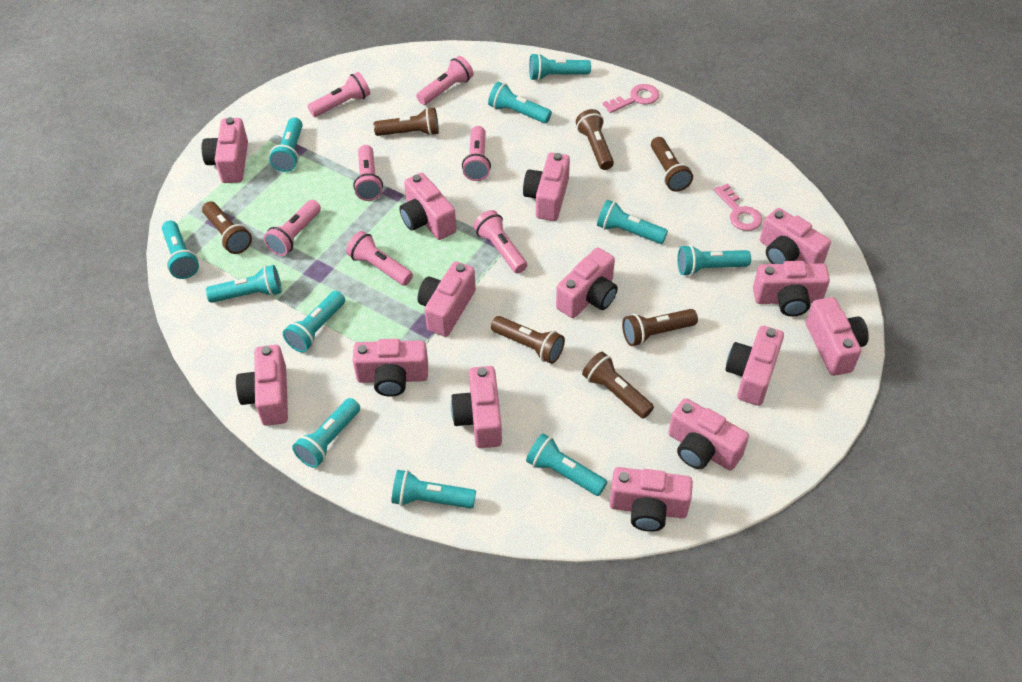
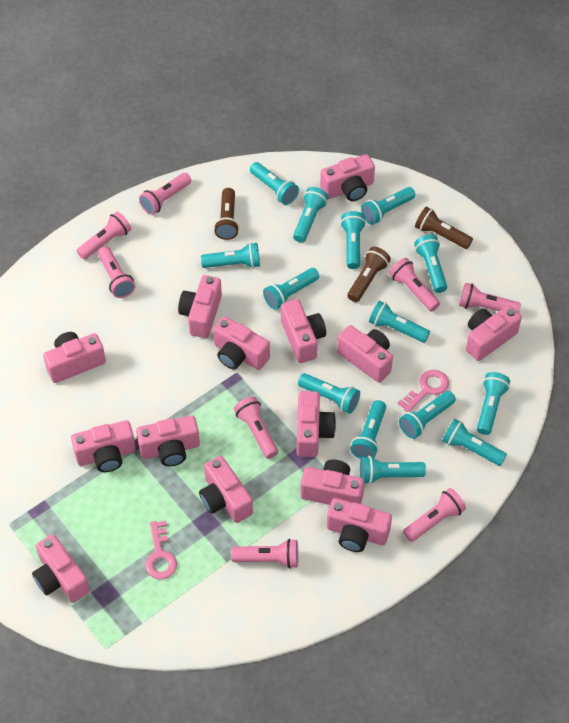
brown flashlight: 7 -> 3
pink flashlight: 7 -> 8
turquoise flashlight: 11 -> 14

